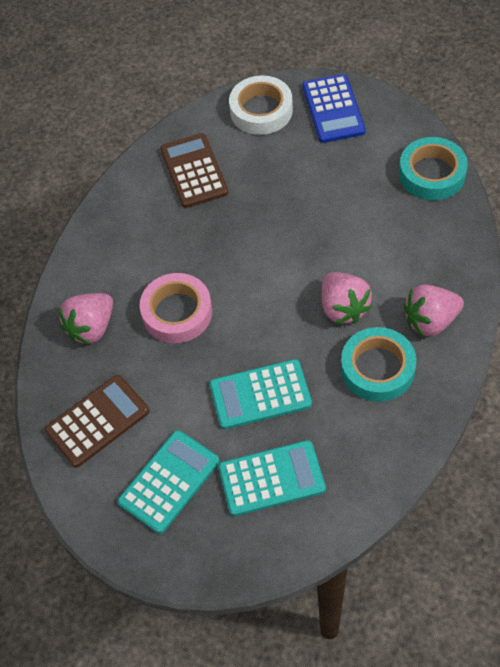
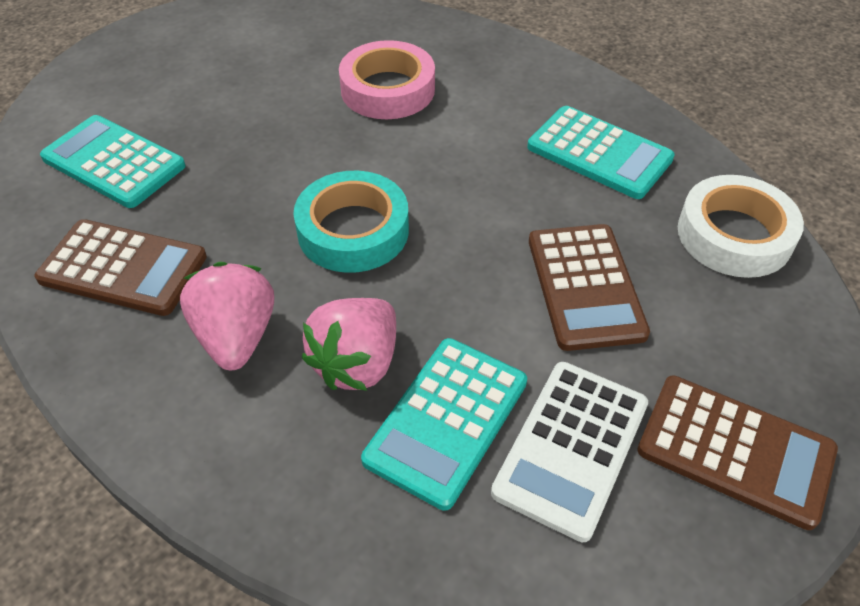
blue calculator: 1 -> 0
brown calculator: 2 -> 3
pink strawberry: 3 -> 2
turquoise tape: 2 -> 1
white calculator: 0 -> 1

